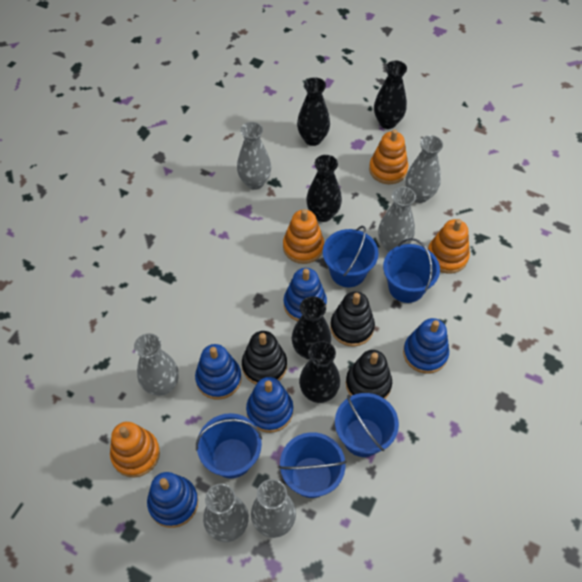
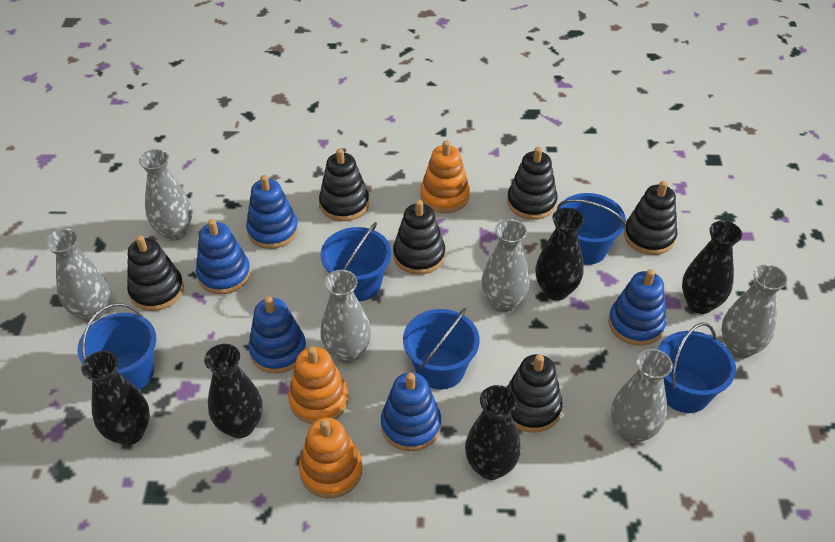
black stacking toy: 3 -> 6
orange stacking toy: 4 -> 3

